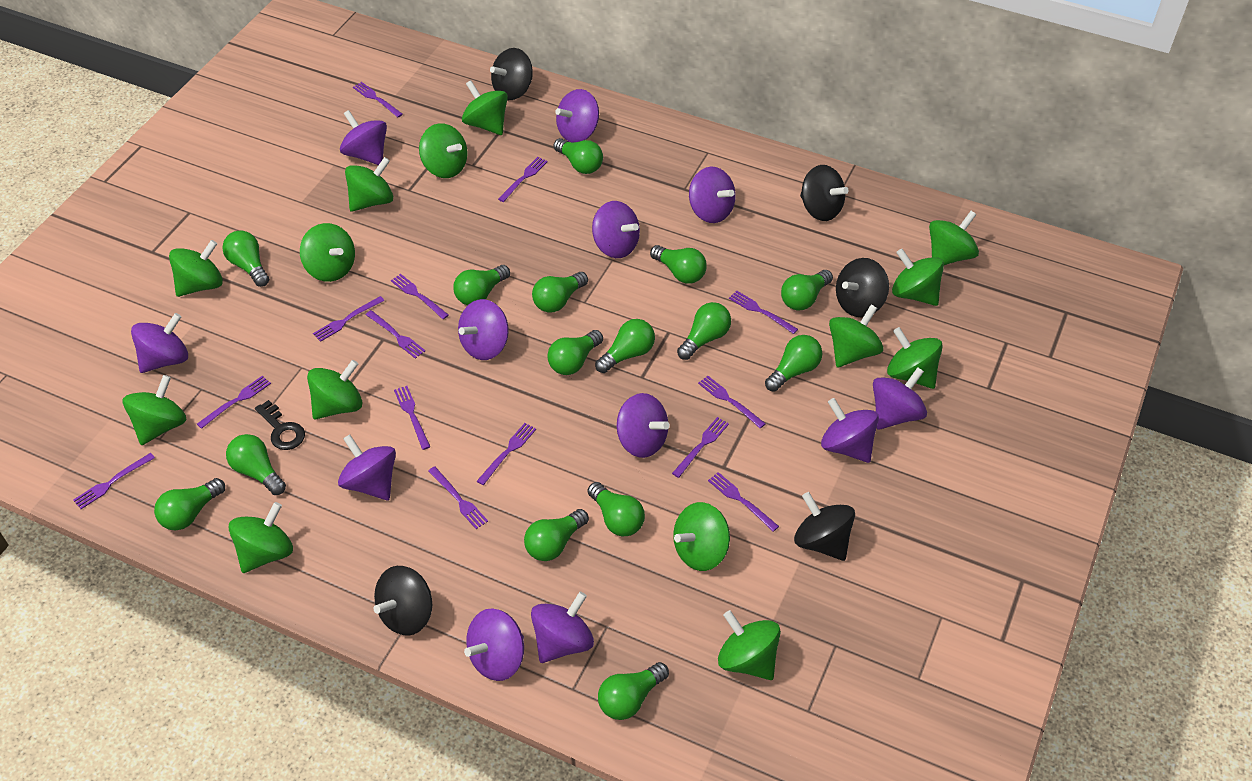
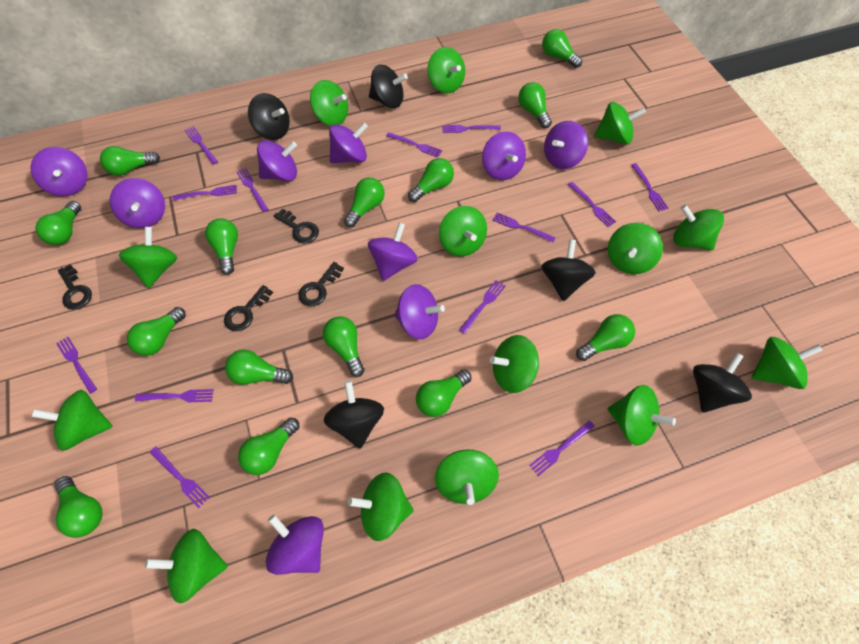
black key: 1 -> 4
green light bulb: 15 -> 14
purple fork: 14 -> 13
purple spinning top: 12 -> 9

